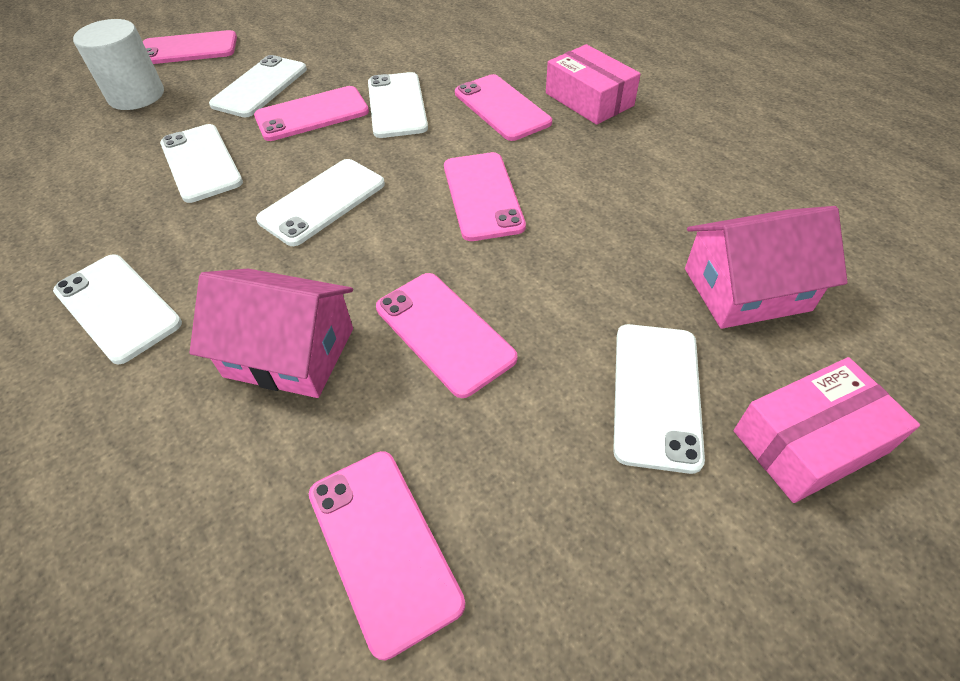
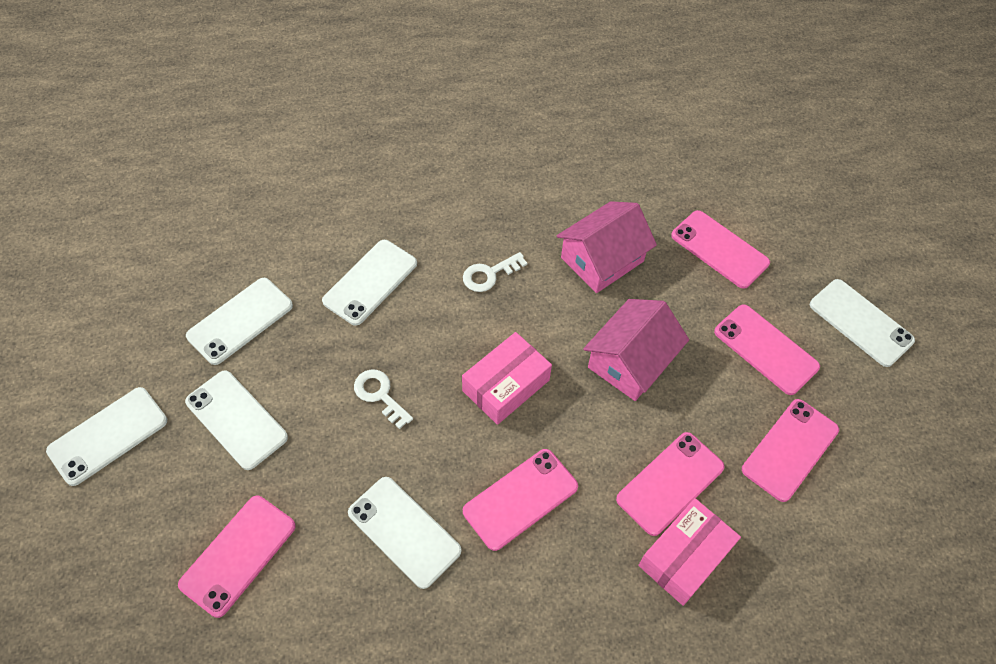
white cylinder: 1 -> 0
white key: 0 -> 2

